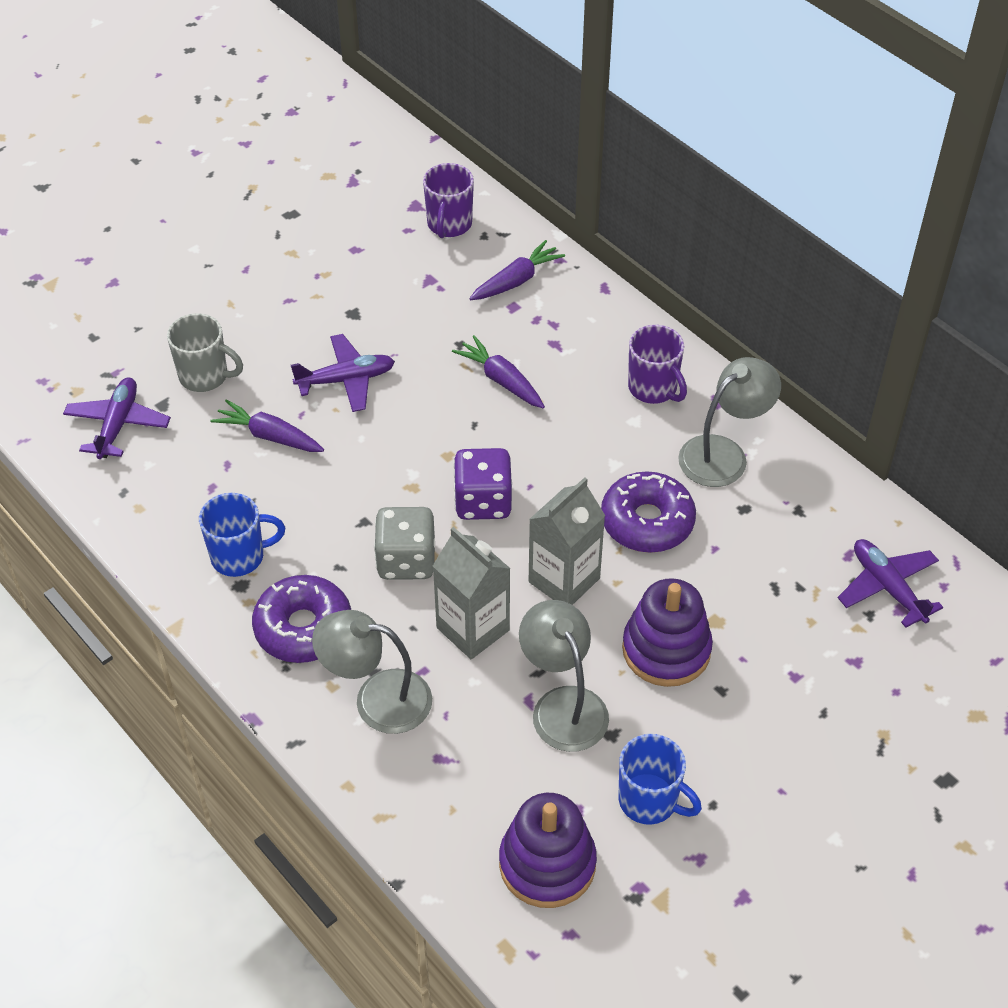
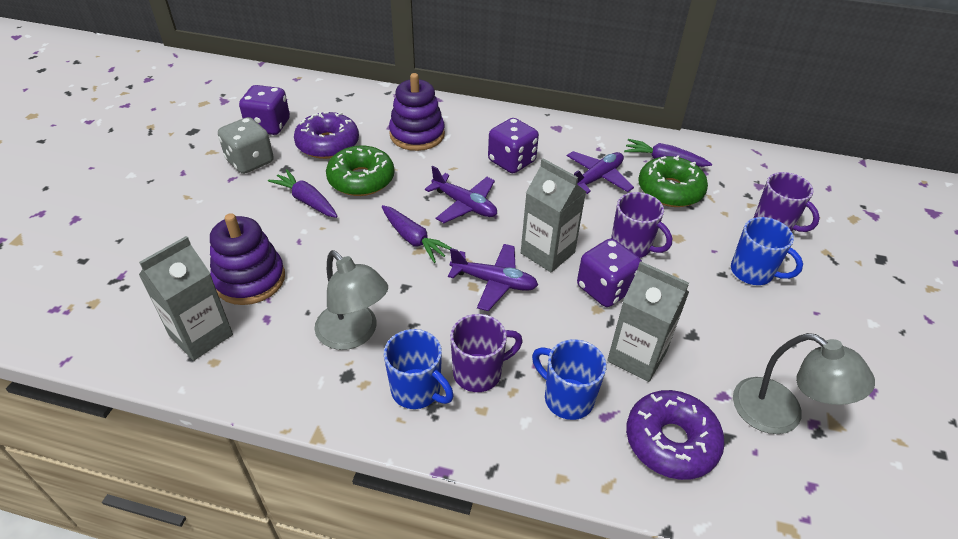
blue mug: 2 -> 3
green donut: 0 -> 2
grey carton: 2 -> 3
grey lamp: 3 -> 2
grey mug: 1 -> 0
purple dice: 1 -> 3
purple mug: 2 -> 3

